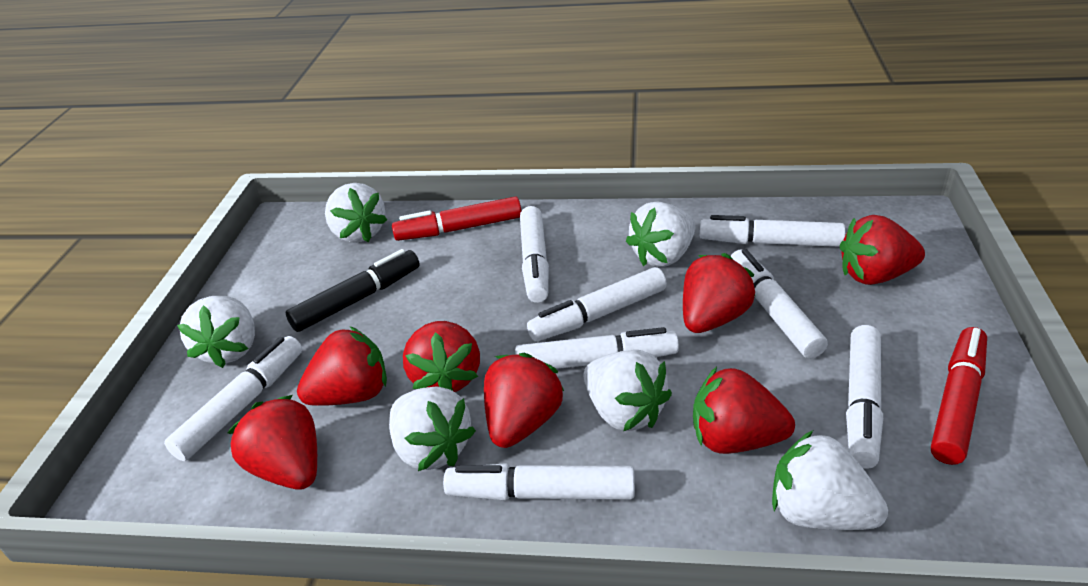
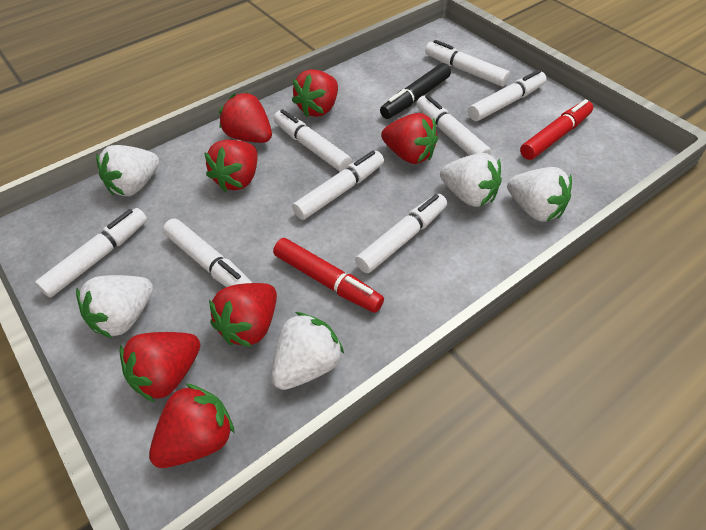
white strawberry: 6 -> 5

